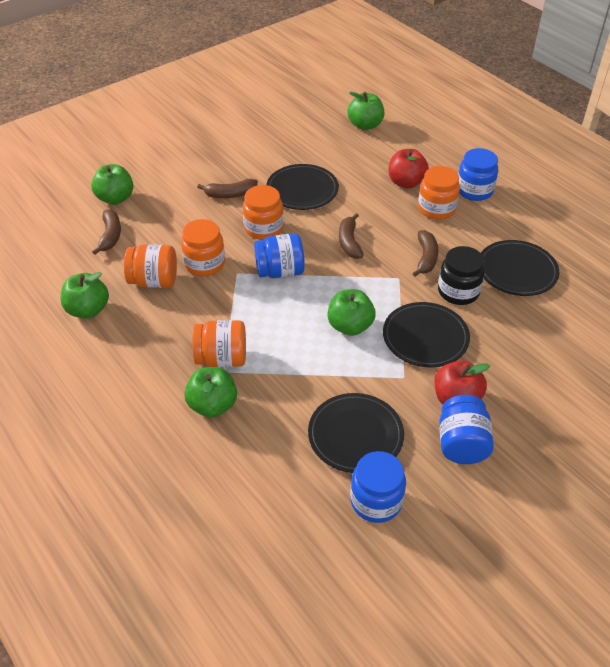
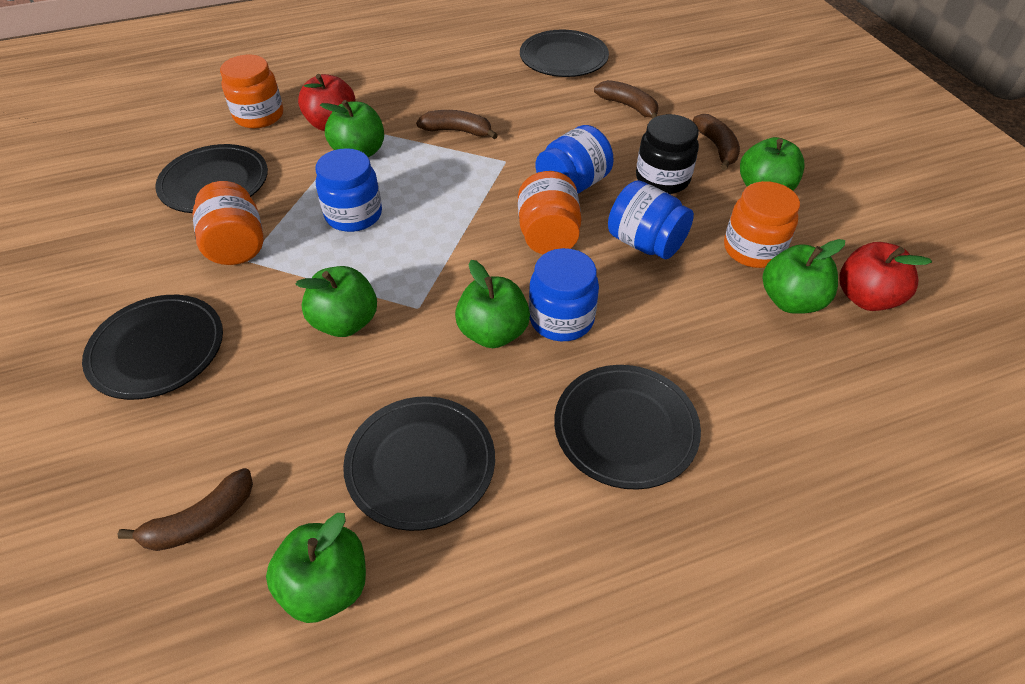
black plate: 4 -> 5
green apple: 5 -> 6
orange jar: 5 -> 4

